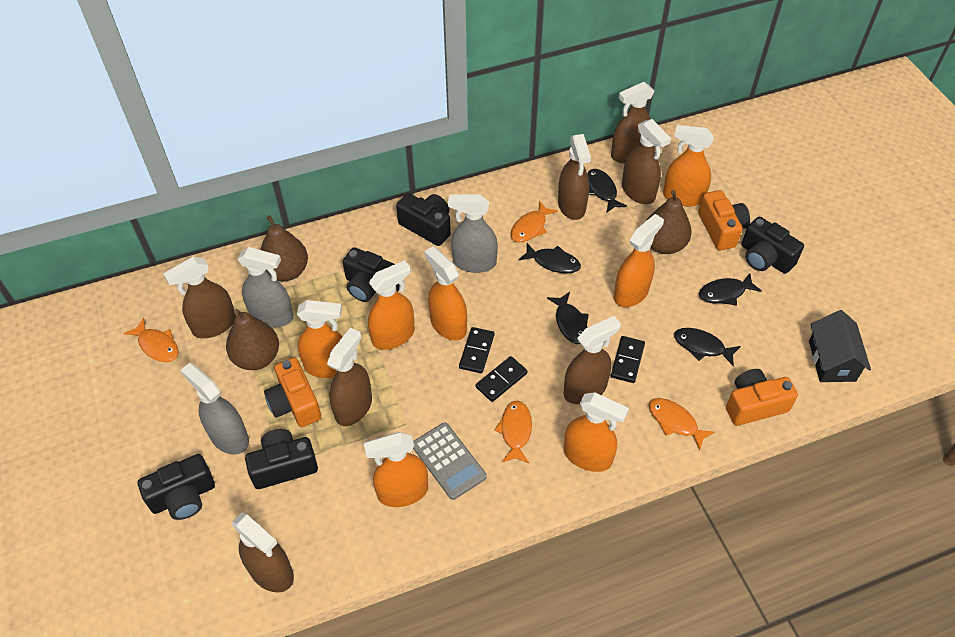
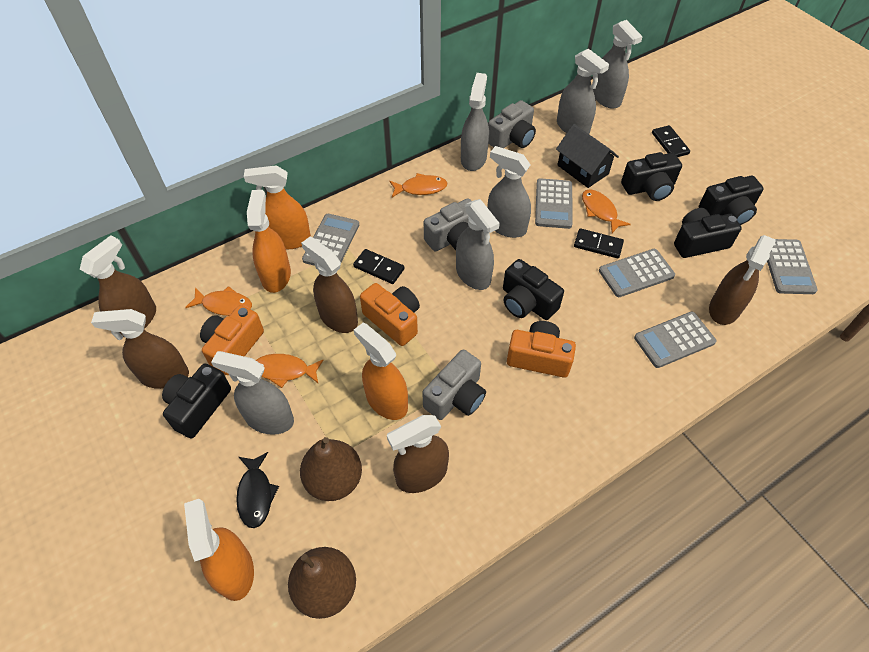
black fish: 5 -> 1
brown pear: 3 -> 2
brown spray bottle: 7 -> 5
grey calculator: 1 -> 5
grey camera: 0 -> 3
grey spray bottle: 3 -> 6
orange spray bottle: 7 -> 4

